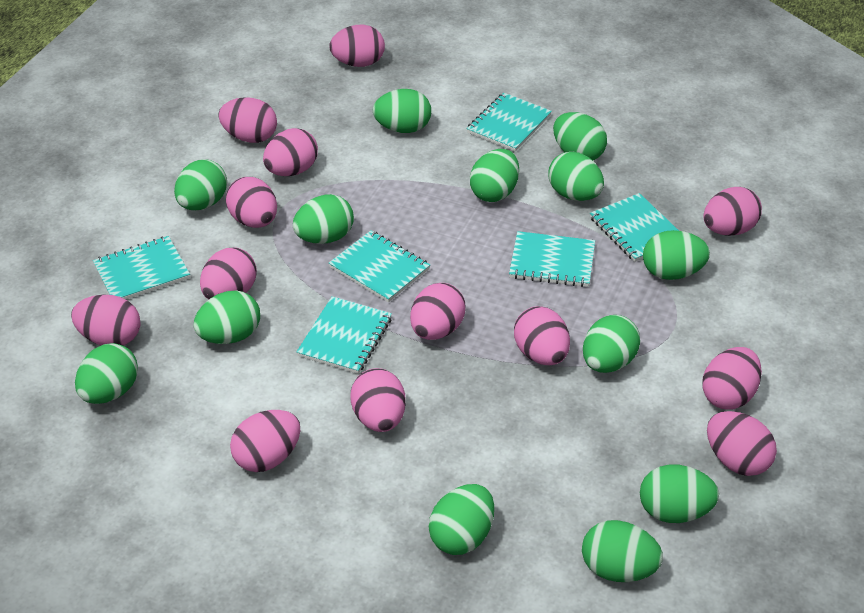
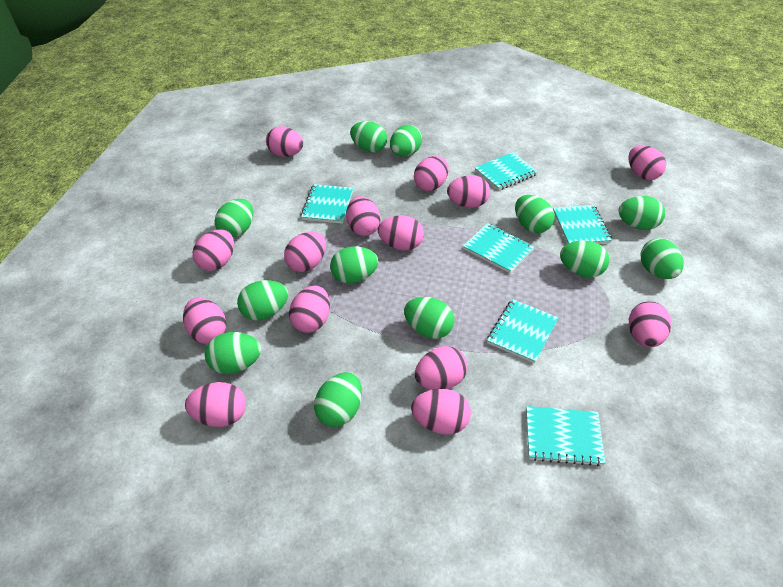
green egg: 13 -> 12
pink egg: 13 -> 14

